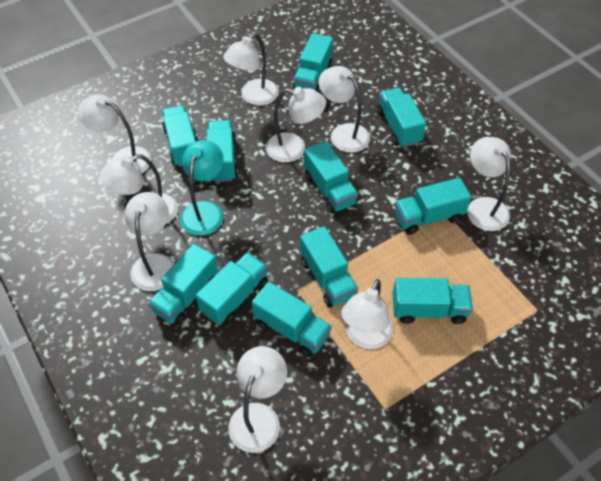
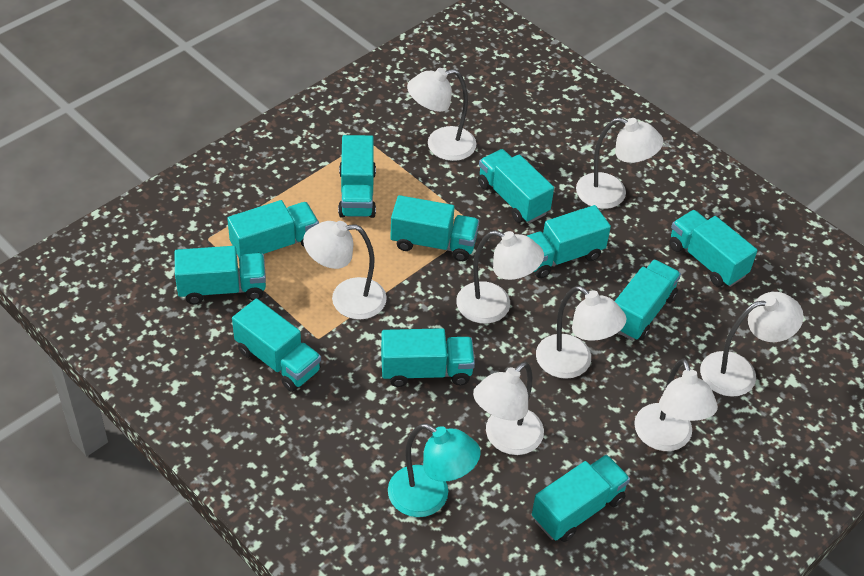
white lamp: 9 -> 8

